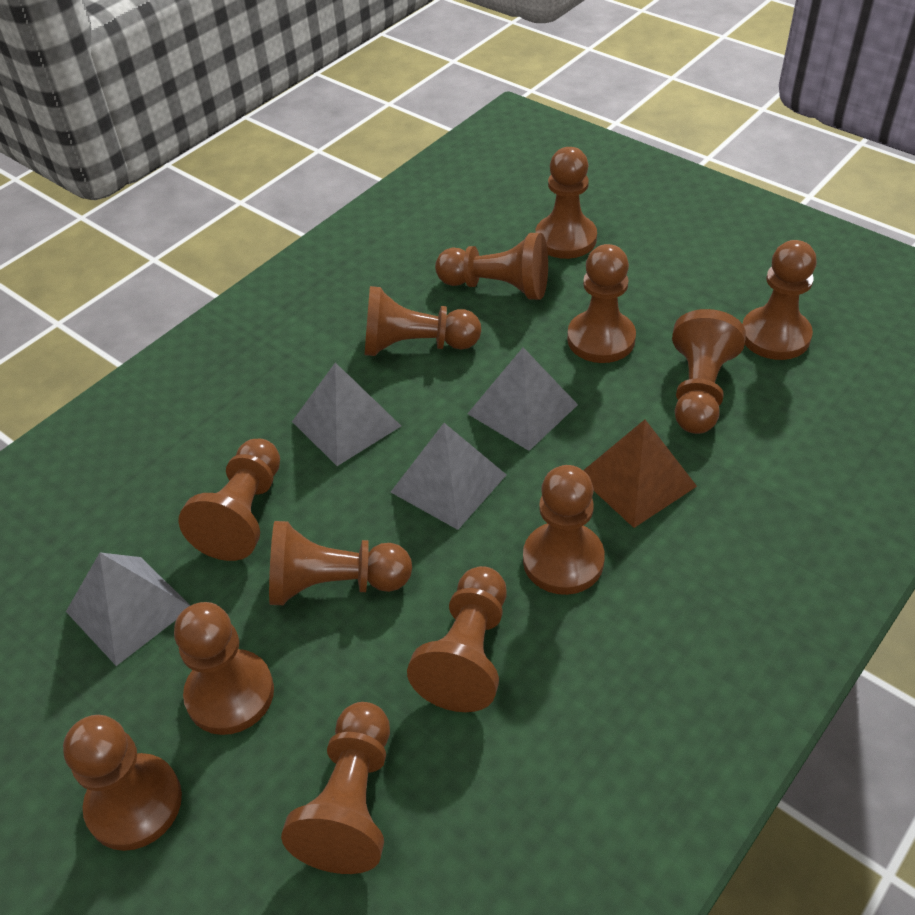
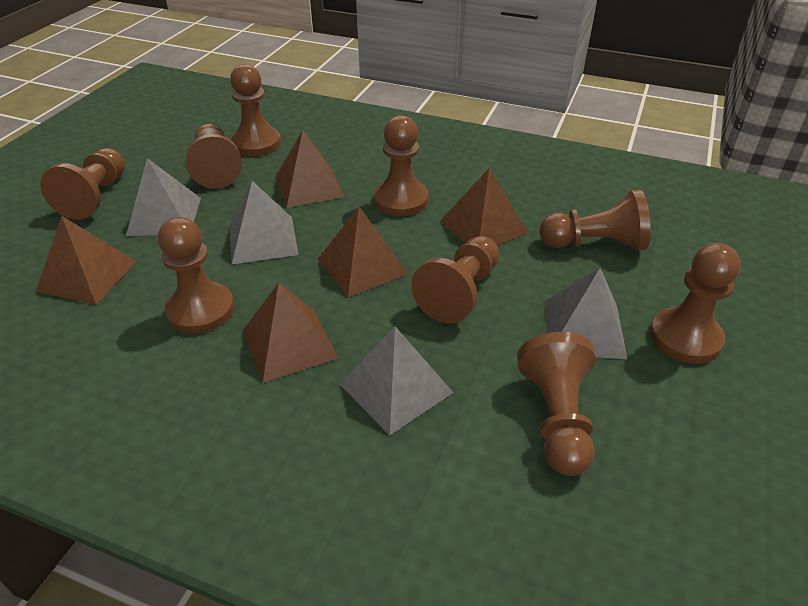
brown pawn: 13 -> 9
brown pyramid: 1 -> 5

